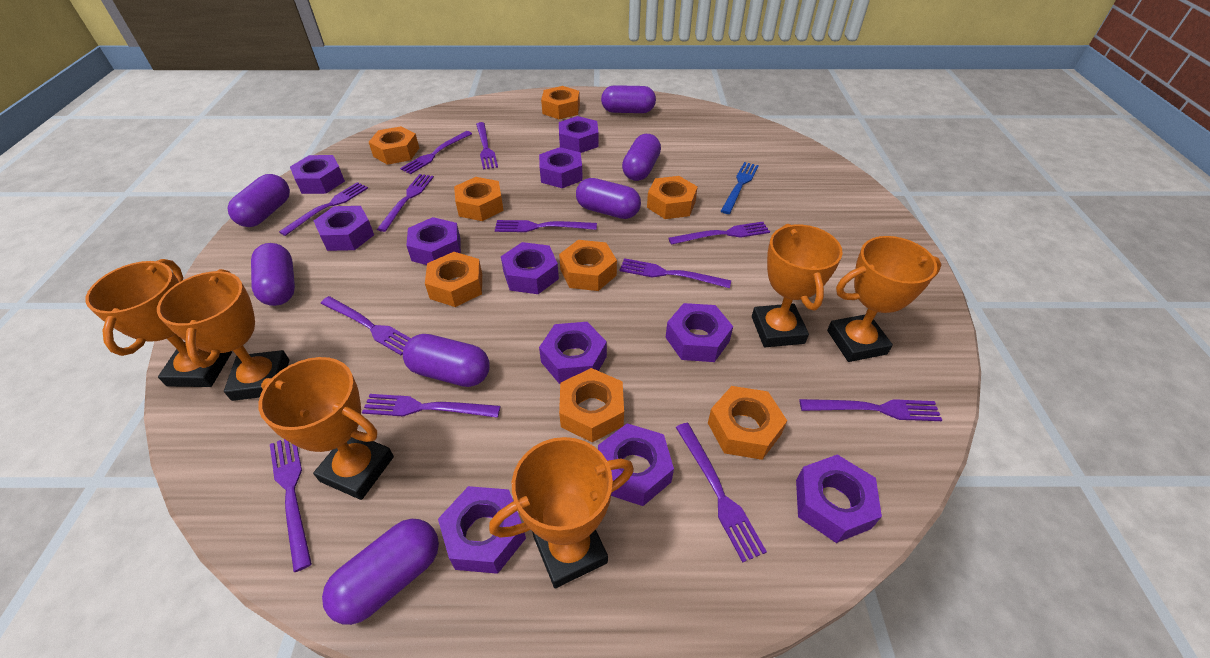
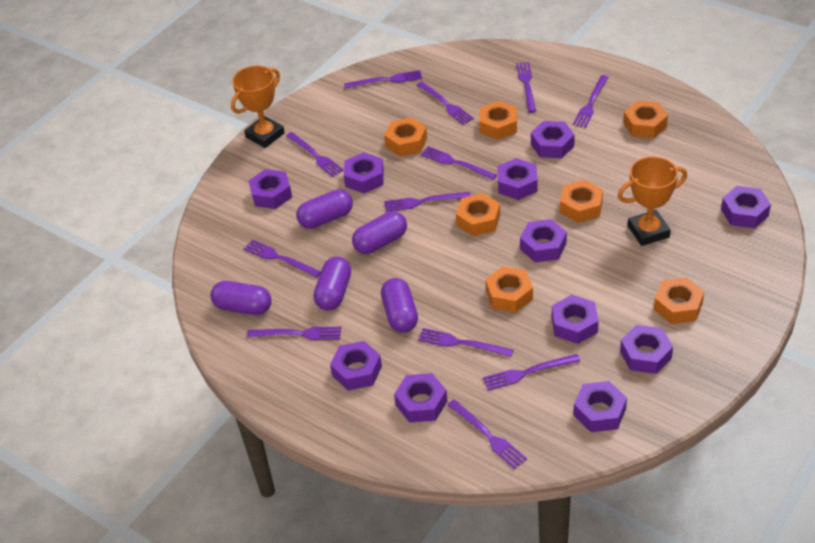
blue fork: 1 -> 0
orange nut: 8 -> 7
orange trophy: 6 -> 2
purple capsule: 7 -> 5

